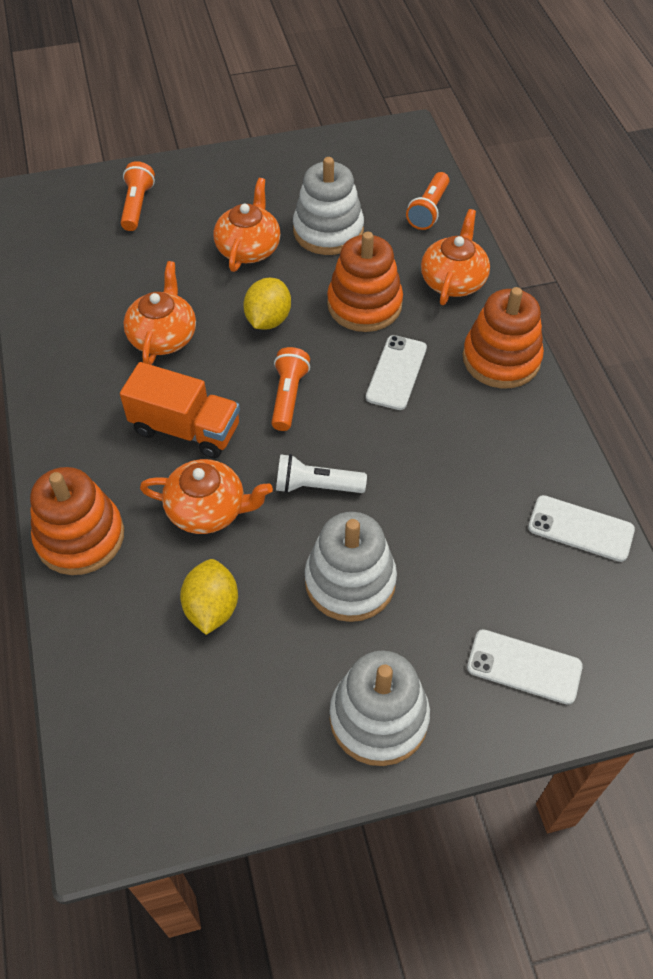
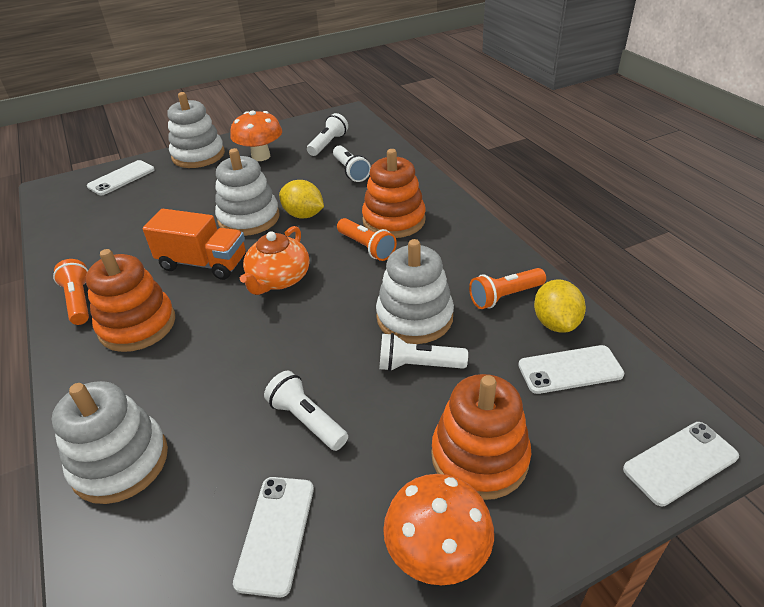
orange mushroom: 0 -> 2
orange teapot: 4 -> 1
white flashlight: 1 -> 4
white phone: 3 -> 4
white stacking toy: 3 -> 4

